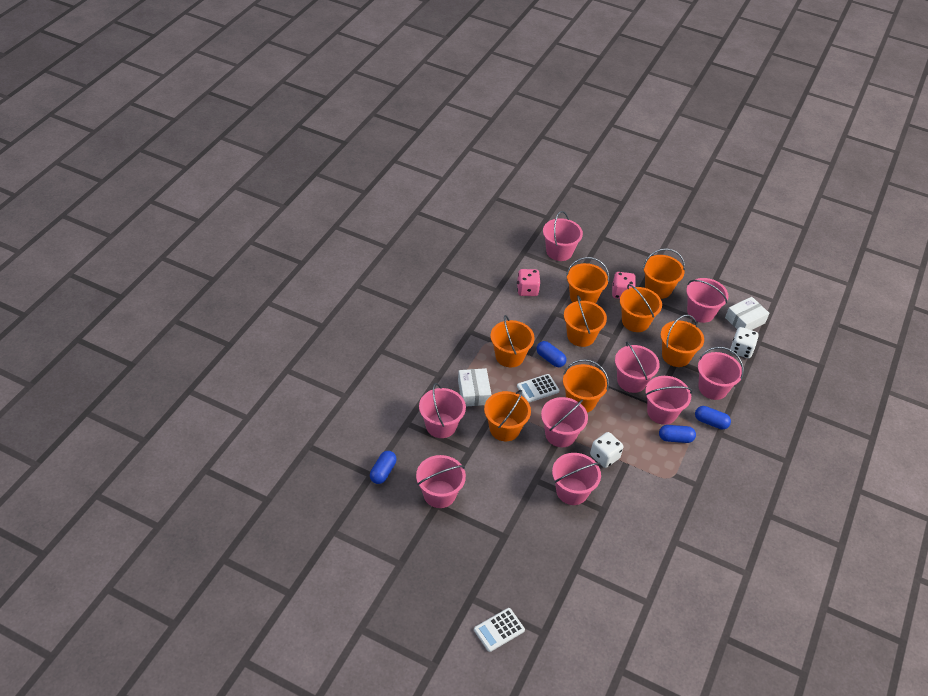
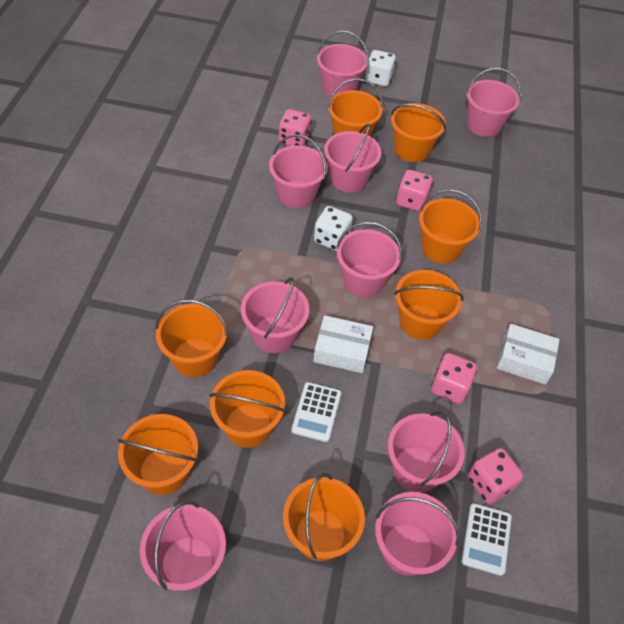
blue capsule: 4 -> 0
pink dice: 2 -> 4

